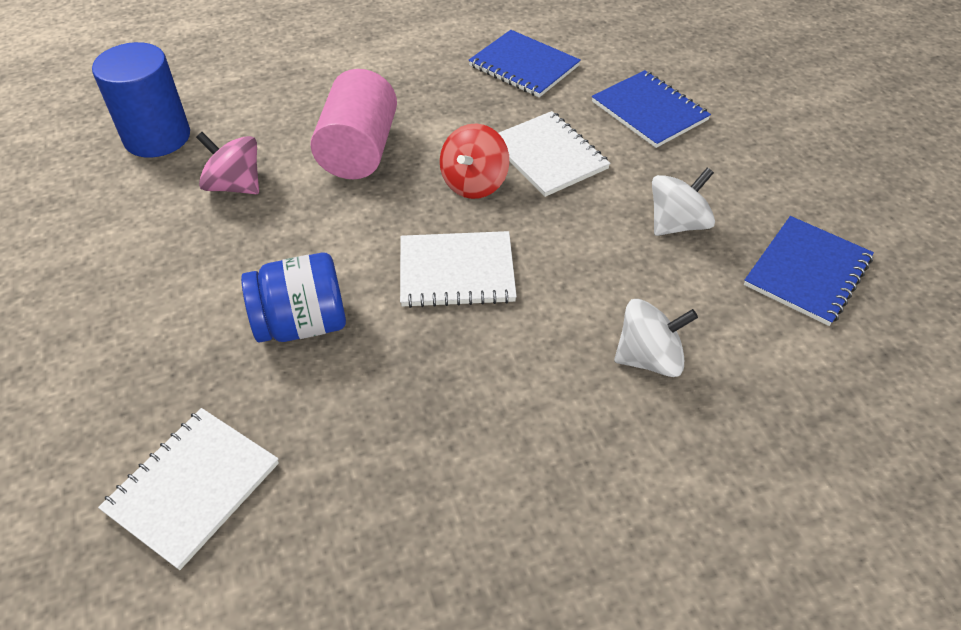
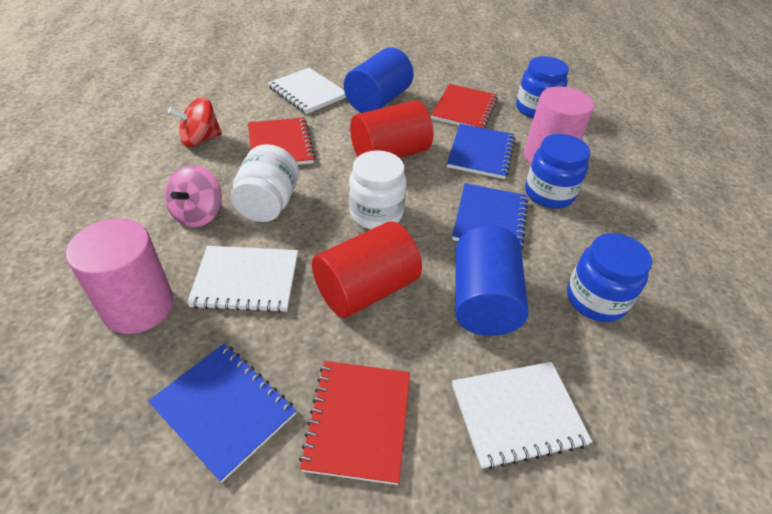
blue cylinder: 1 -> 2
blue jar: 1 -> 3
pink cylinder: 1 -> 2
red cylinder: 0 -> 2
red notebook: 0 -> 3
white jar: 0 -> 2
white spinning top: 2 -> 0

